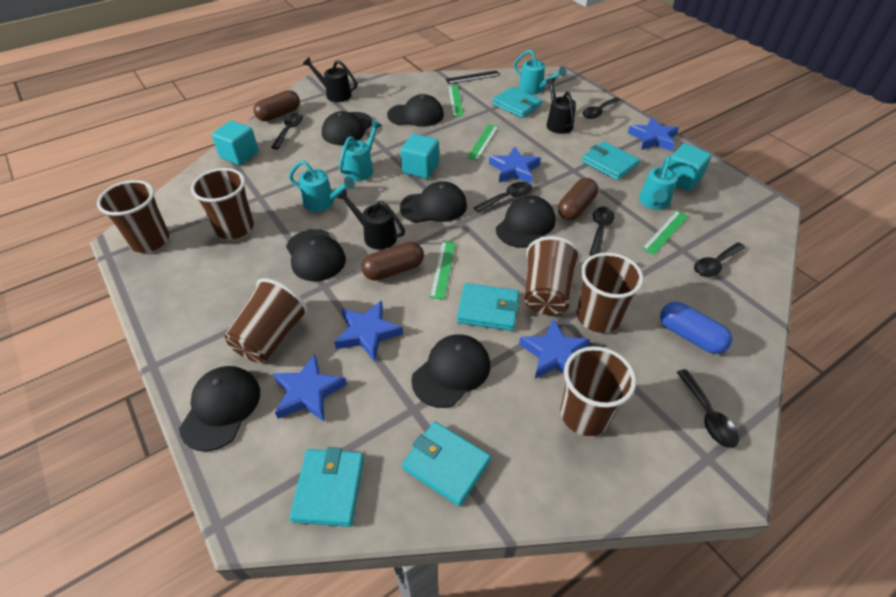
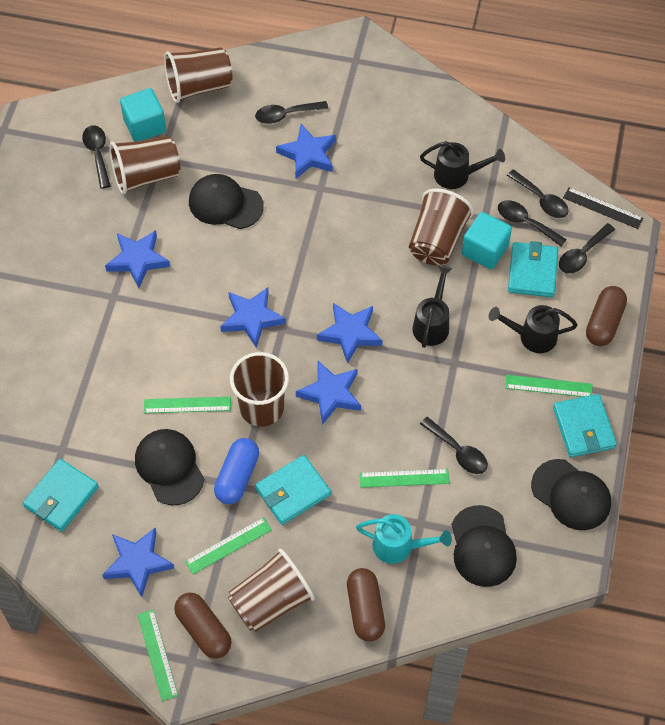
black cap: 7 -> 4
blue star: 5 -> 6
brown cup: 6 -> 5
green ruler: 4 -> 5
turquoise cube: 3 -> 2
turquoise wallet: 5 -> 4
turquoise watering can: 4 -> 1

